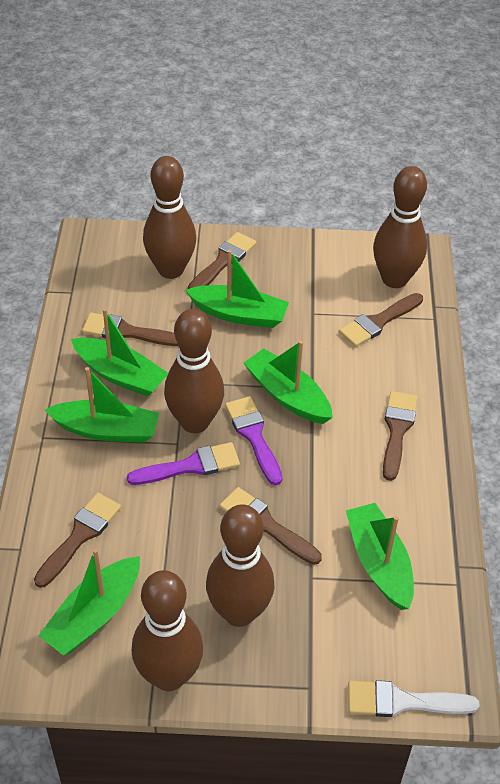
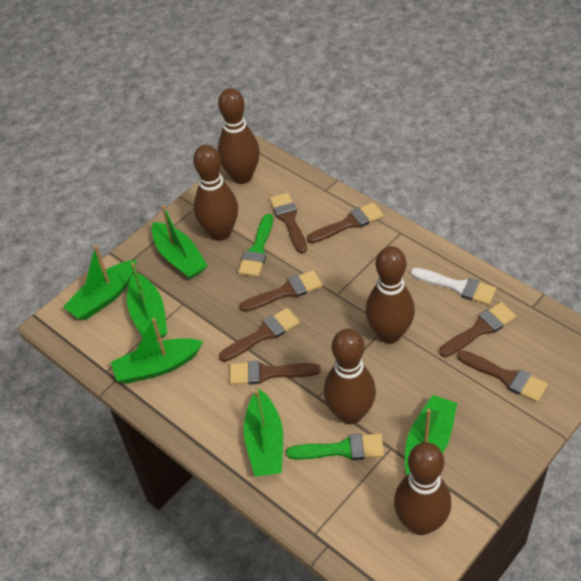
brown brush: 6 -> 7
green brush: 0 -> 2
purple brush: 2 -> 0

